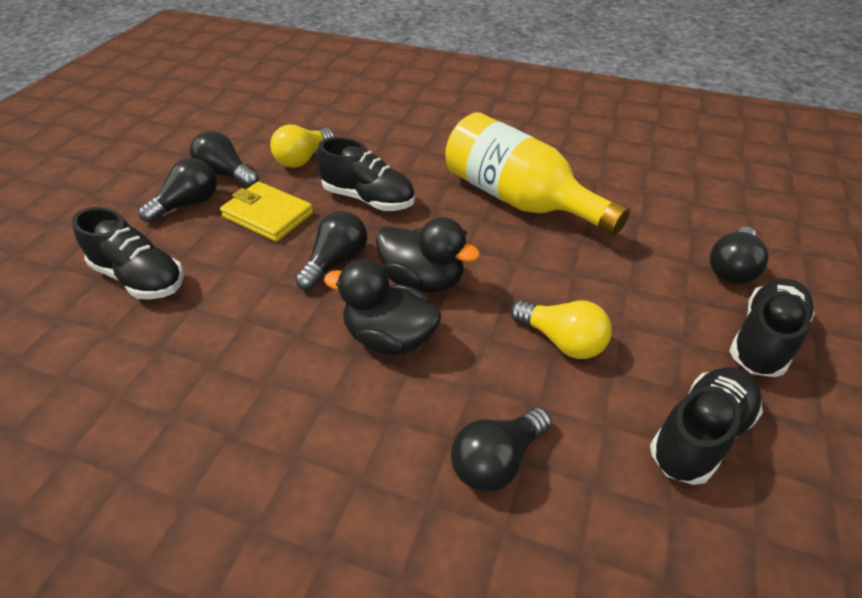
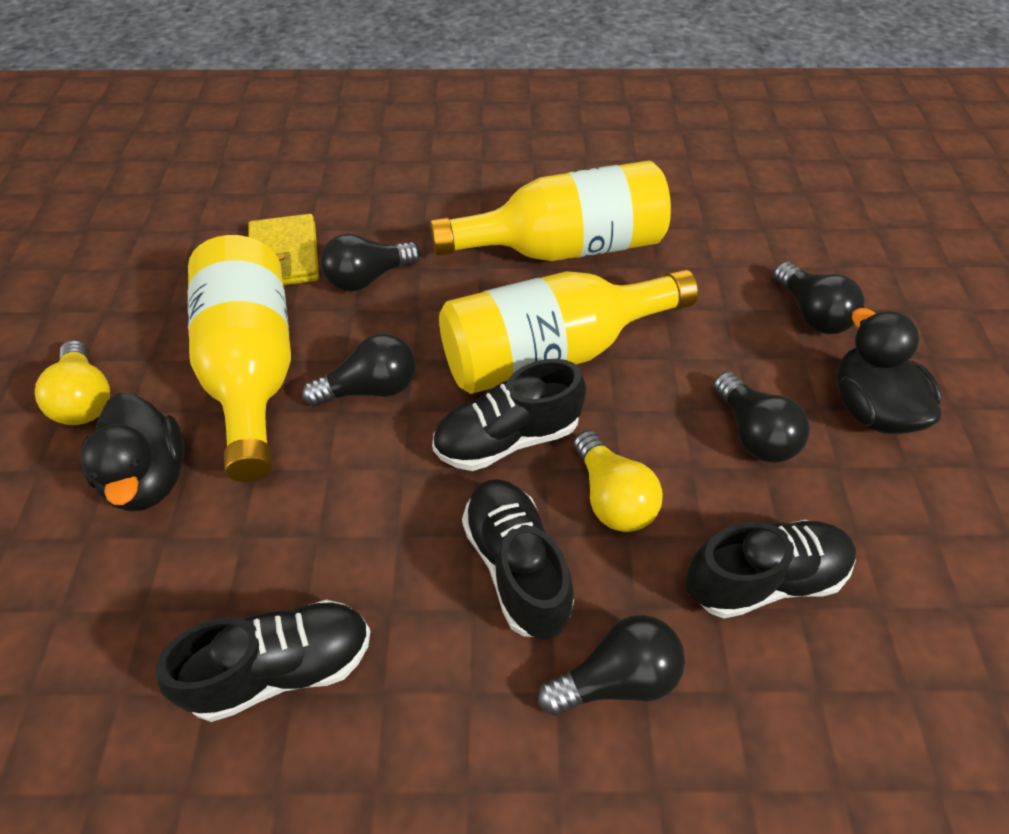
yellow bottle: 1 -> 3

